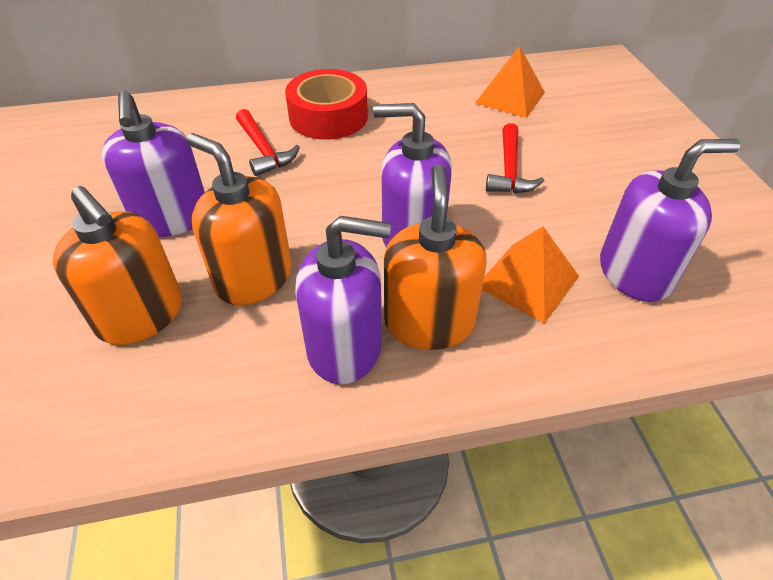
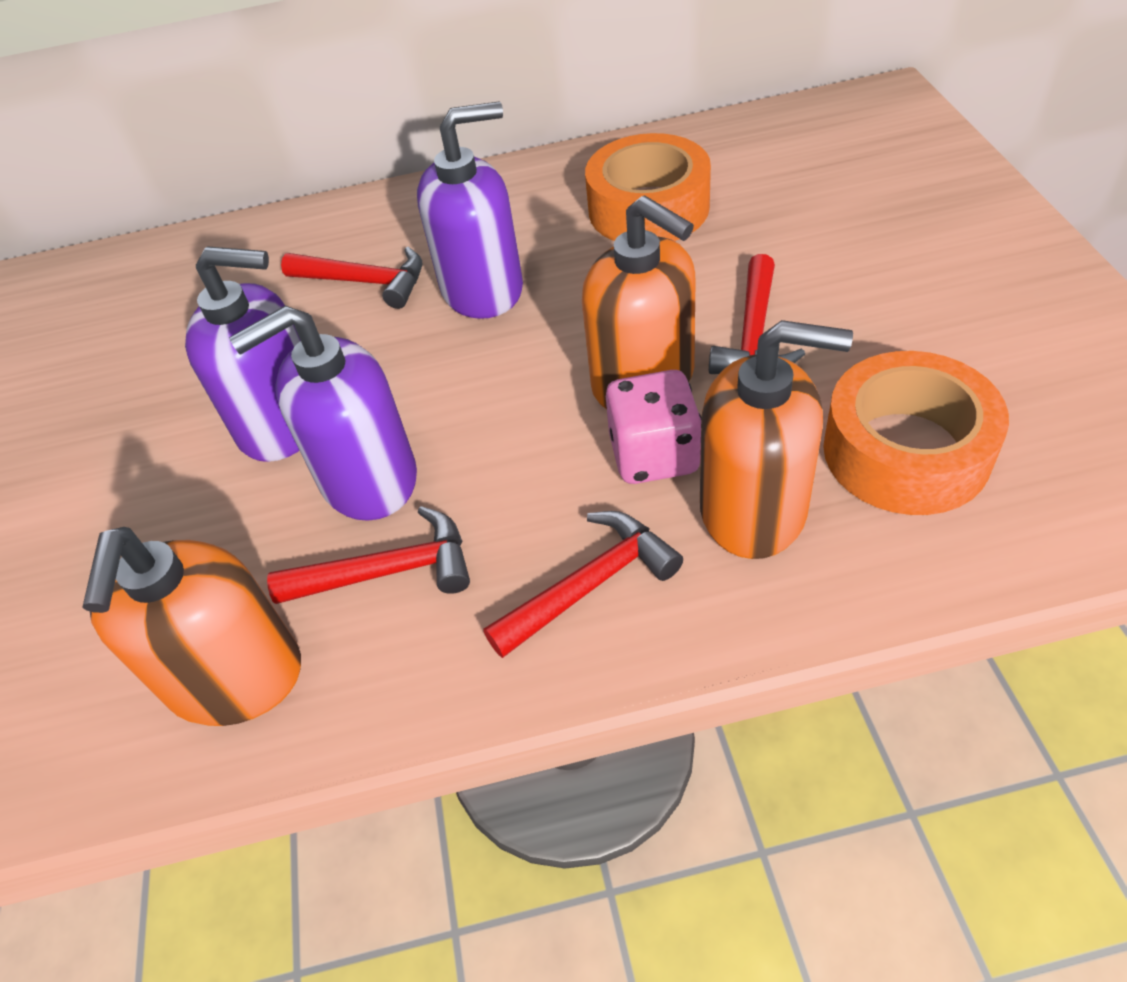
orange pyramid: 2 -> 0
orange tape: 0 -> 2
pink dice: 0 -> 1
purple soap dispenser: 4 -> 3
red hammer: 2 -> 4
red tape: 1 -> 0

